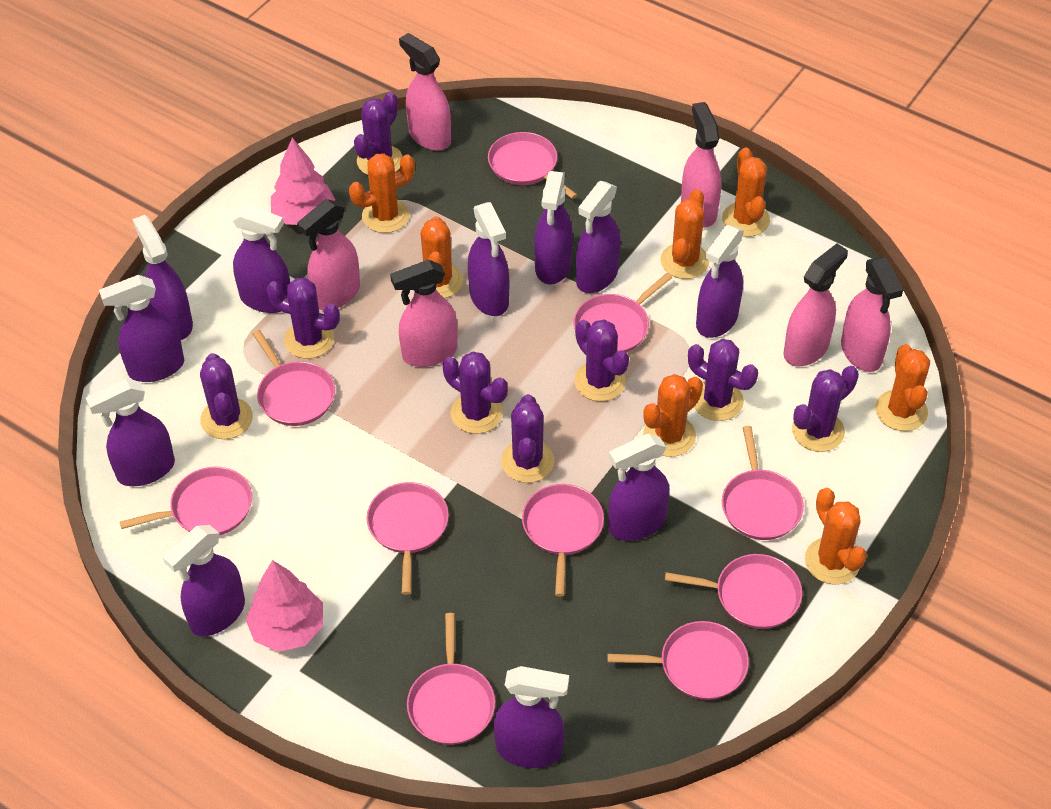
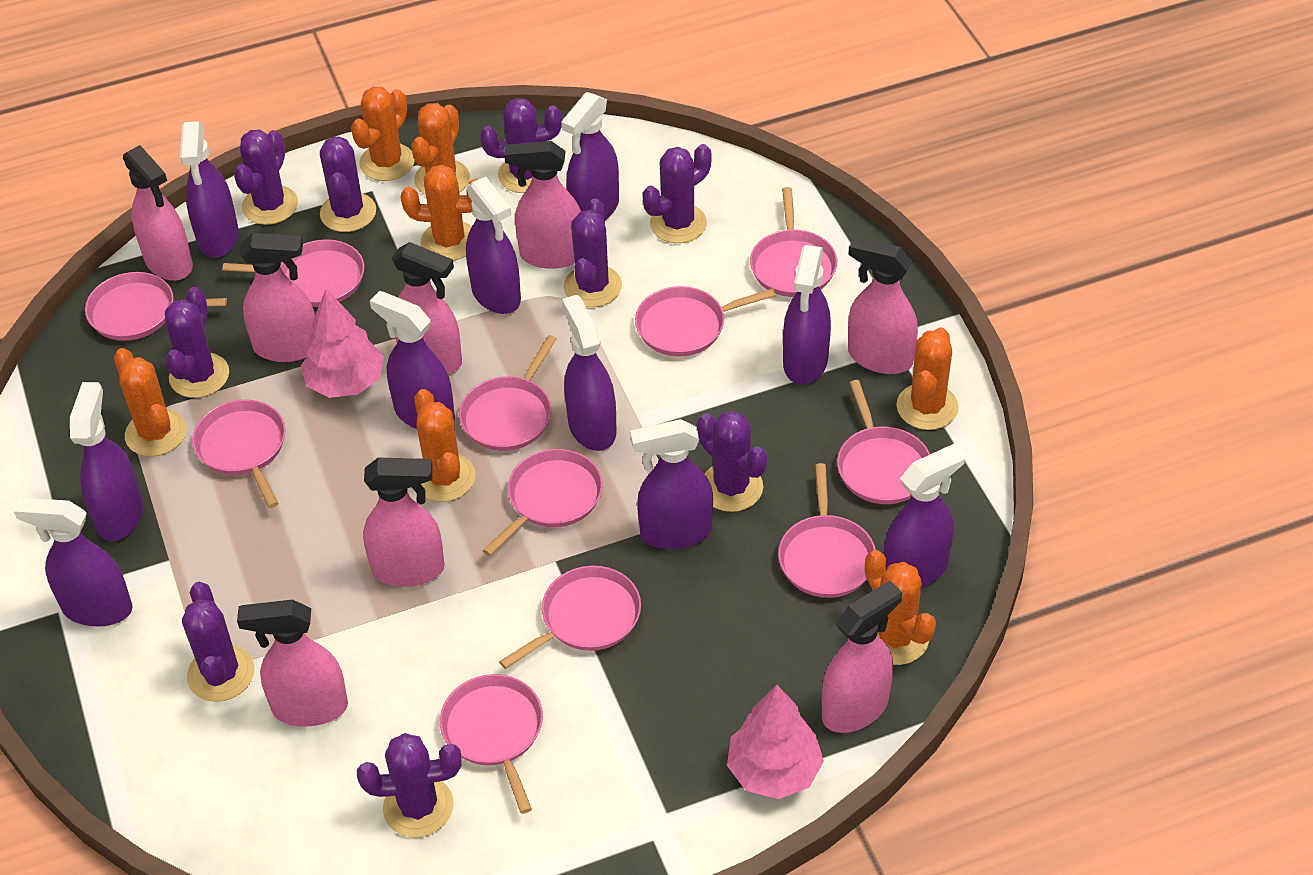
pink pan: 10 -> 11
pink spray bottle: 6 -> 8
purple cactus: 8 -> 9
purple spray bottle: 11 -> 10

